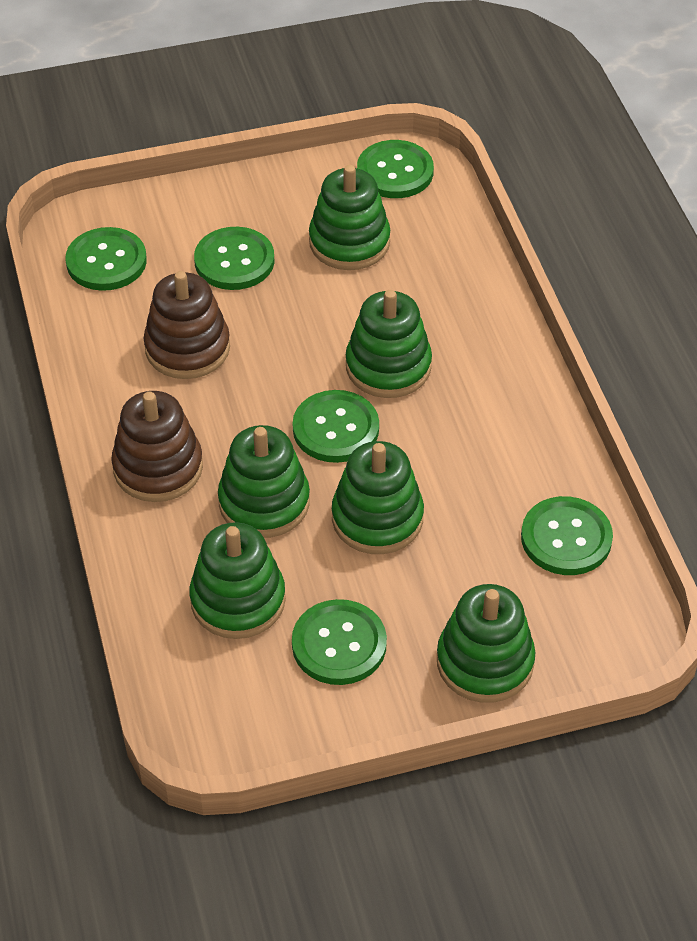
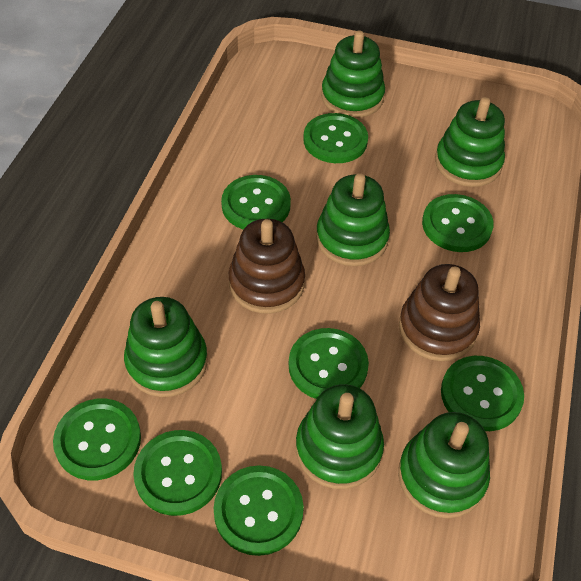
green button: 6 -> 8

